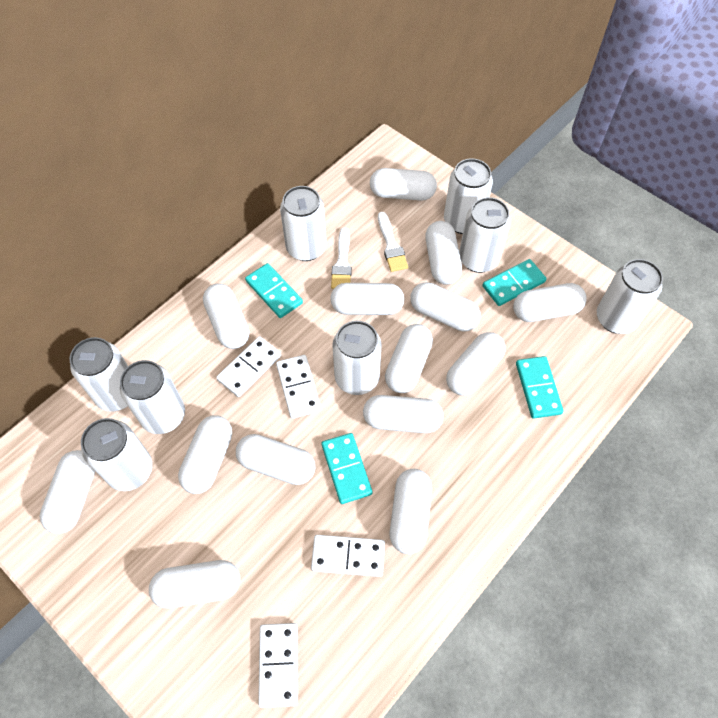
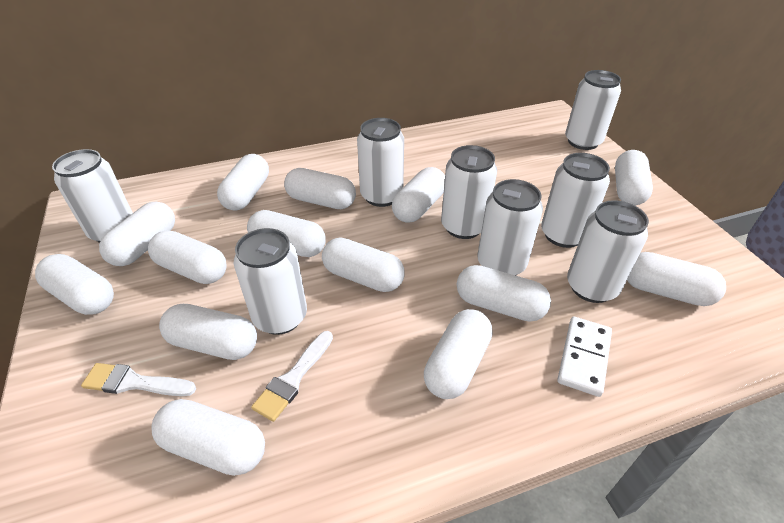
turquoise domino: 4 -> 0
white domino: 4 -> 1

